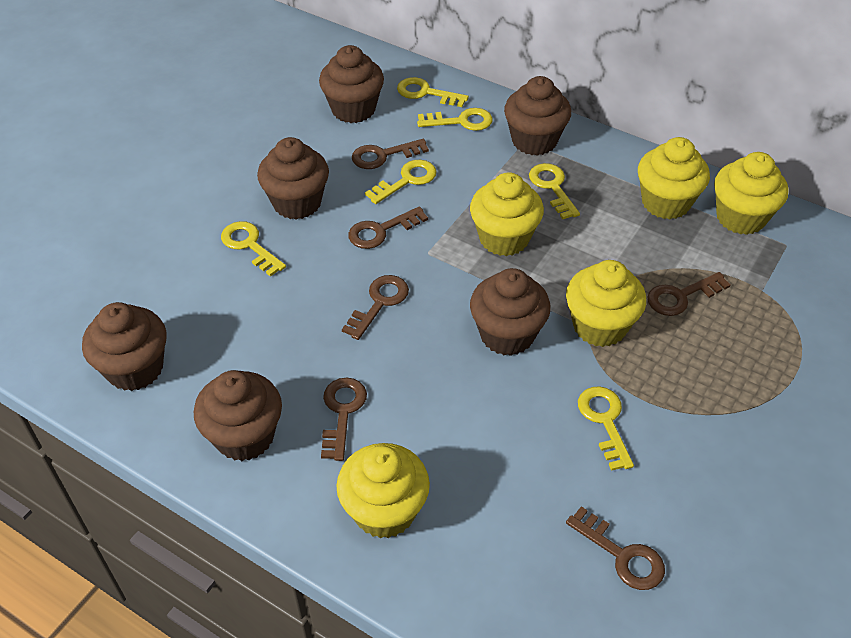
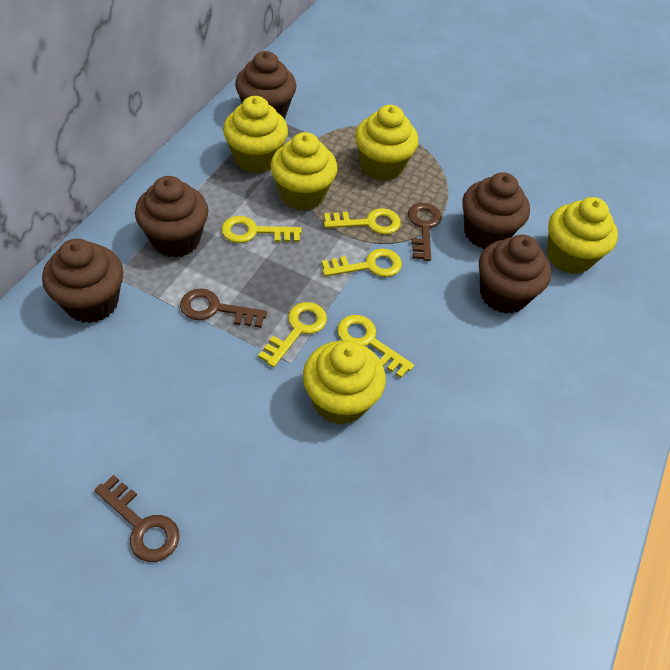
brown cupcake: 6 -> 5
brown key: 6 -> 3
yellow key: 6 -> 5

